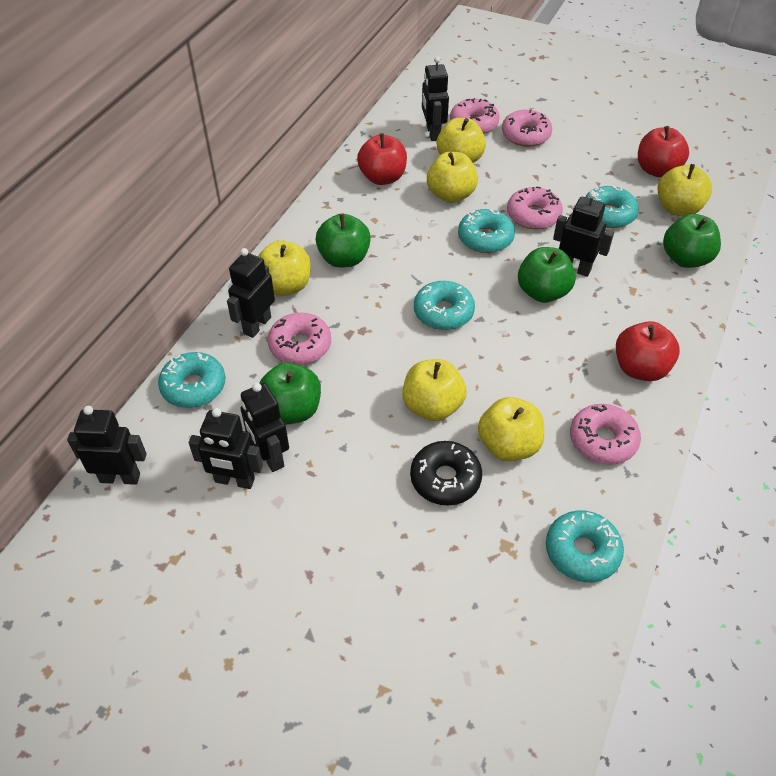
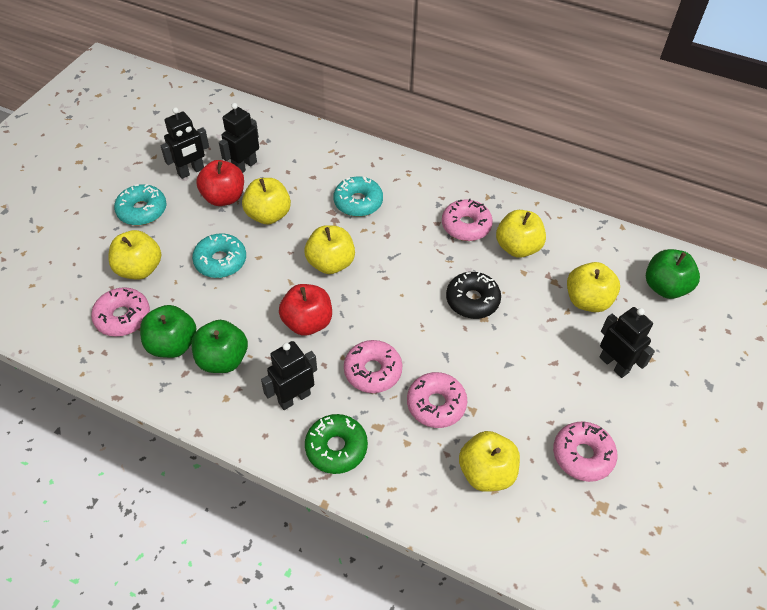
black robot: 6 -> 4
green apple: 4 -> 3
green donut: 0 -> 1
red apple: 3 -> 2
turquoise donut: 5 -> 3

